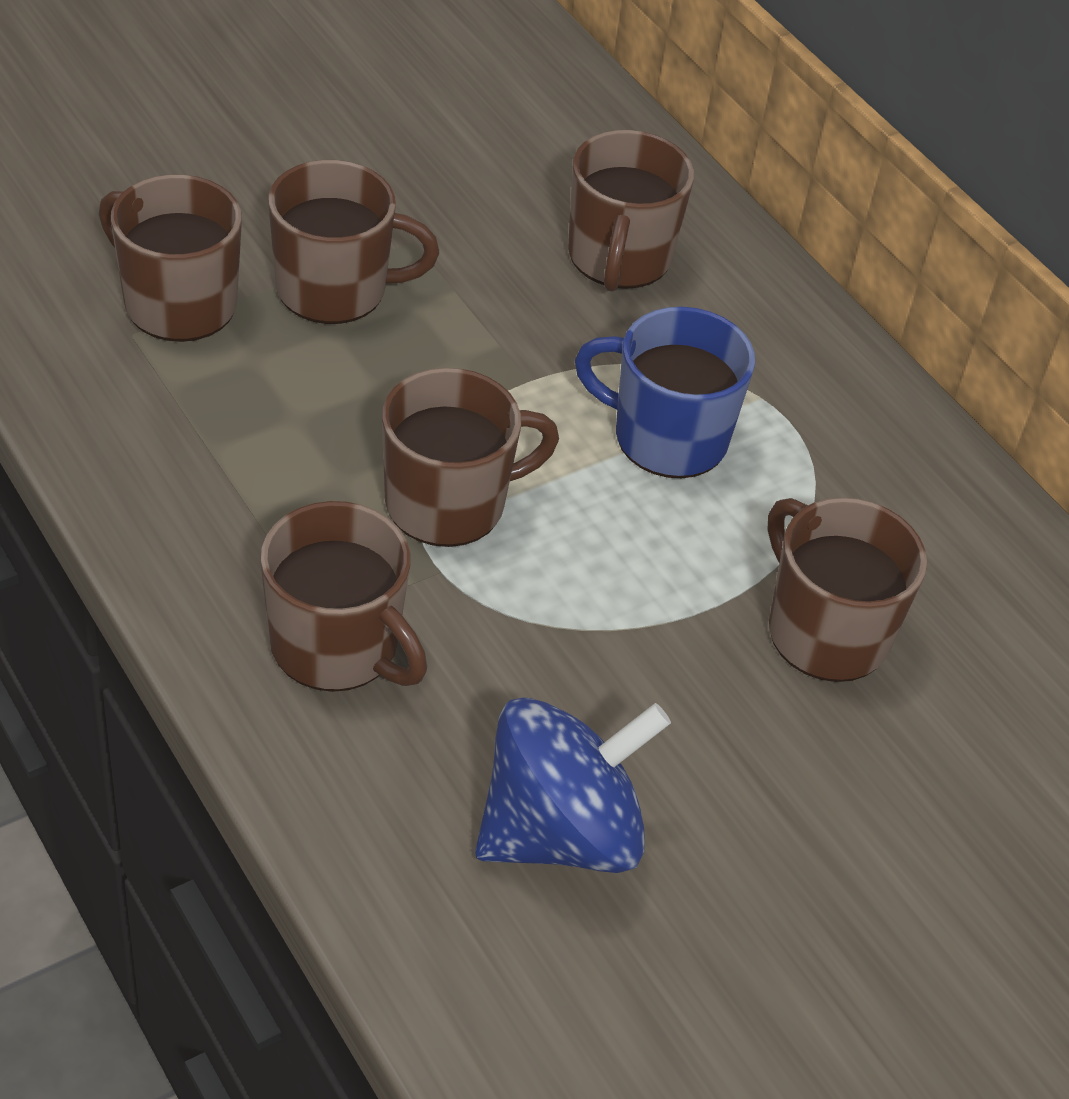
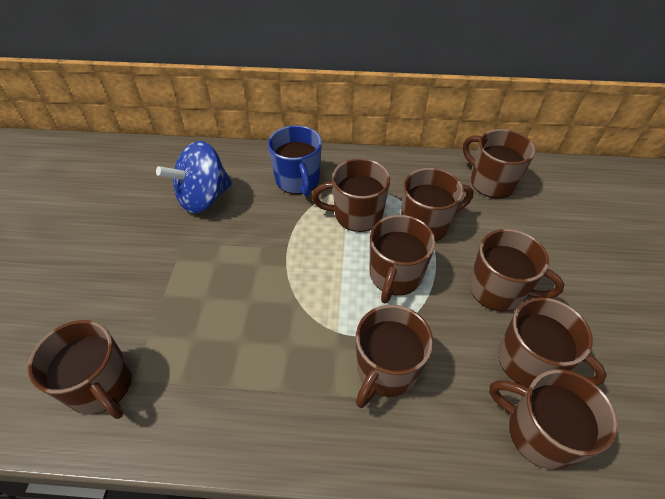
brown mug: 6 -> 9

